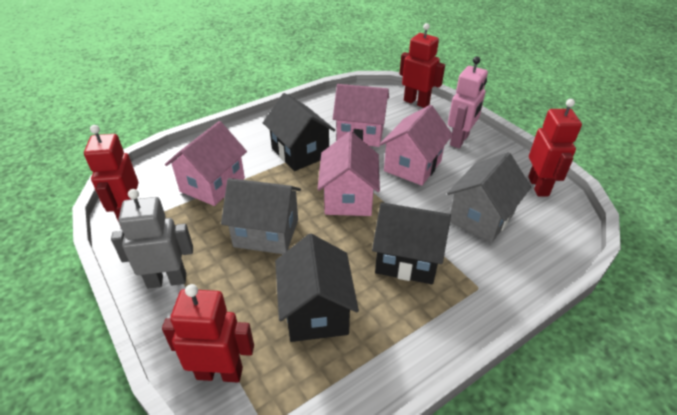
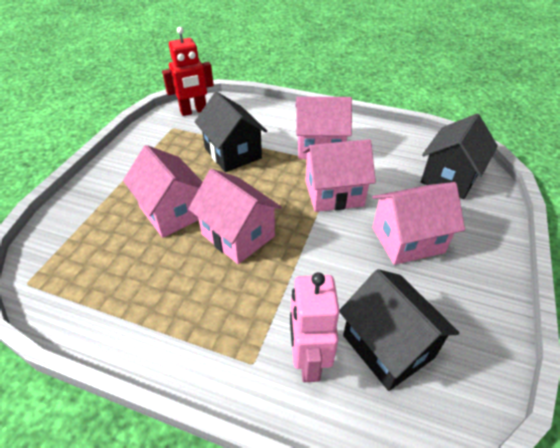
grey house: 2 -> 0
grey robot: 1 -> 0
pink house: 4 -> 5
red robot: 4 -> 1

